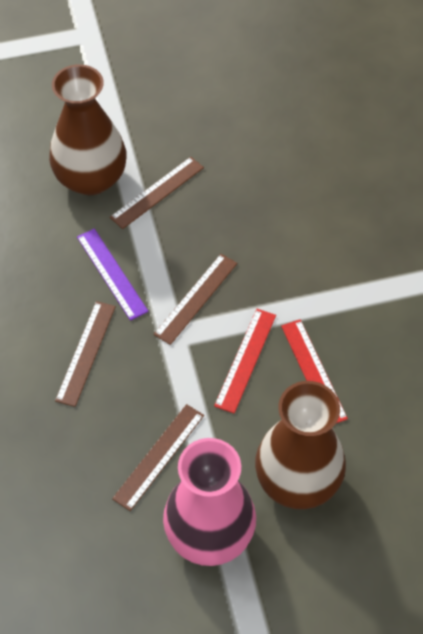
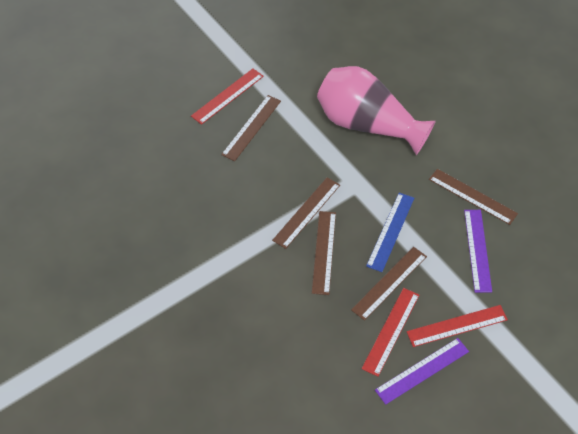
blue ruler: 0 -> 1
brown ruler: 4 -> 5
brown vase: 2 -> 0
purple ruler: 1 -> 2
red ruler: 2 -> 3

